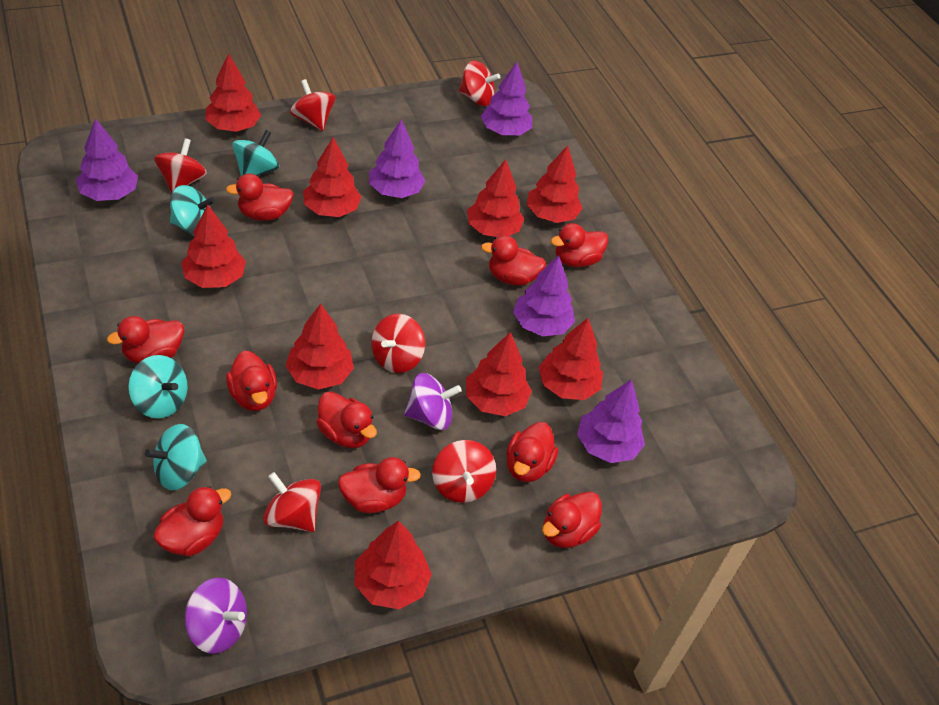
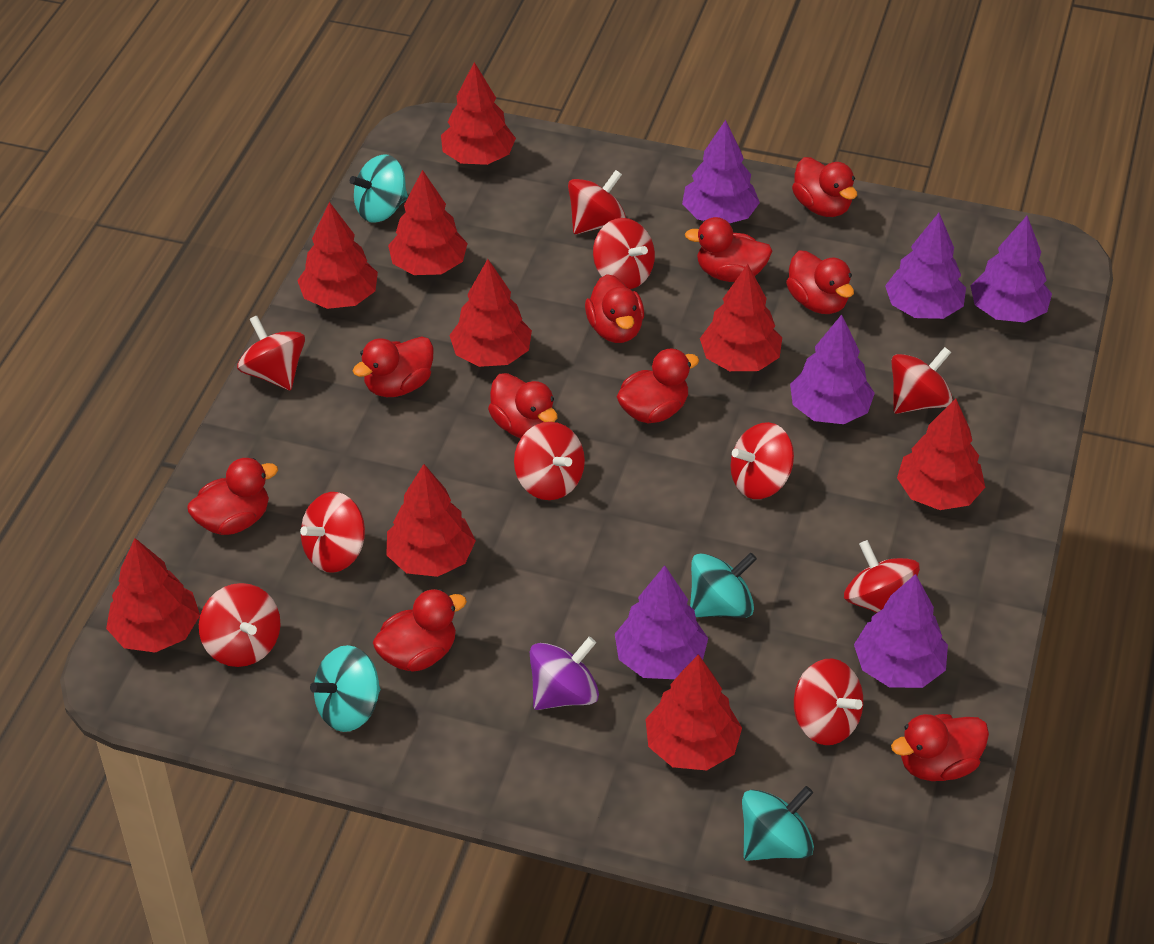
purple spinning top: 2 -> 1
purple tree: 5 -> 6
red spinning top: 6 -> 10

